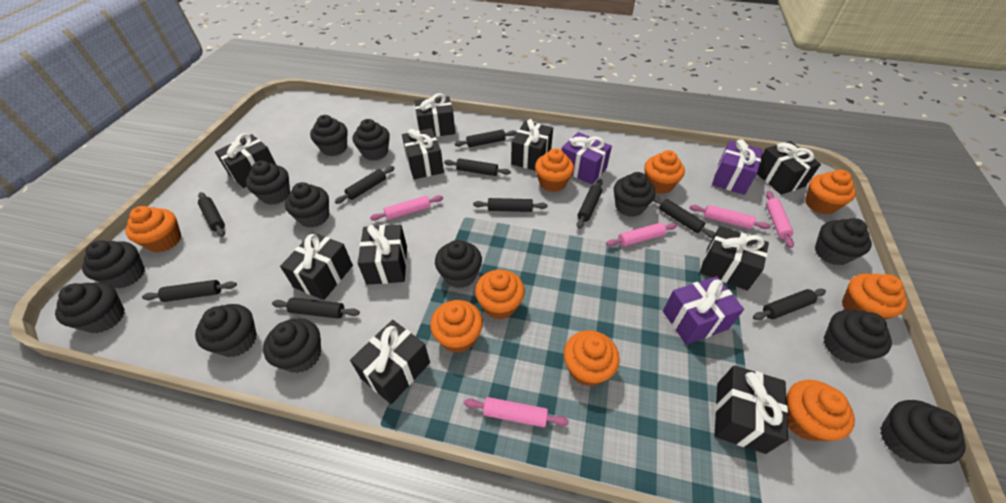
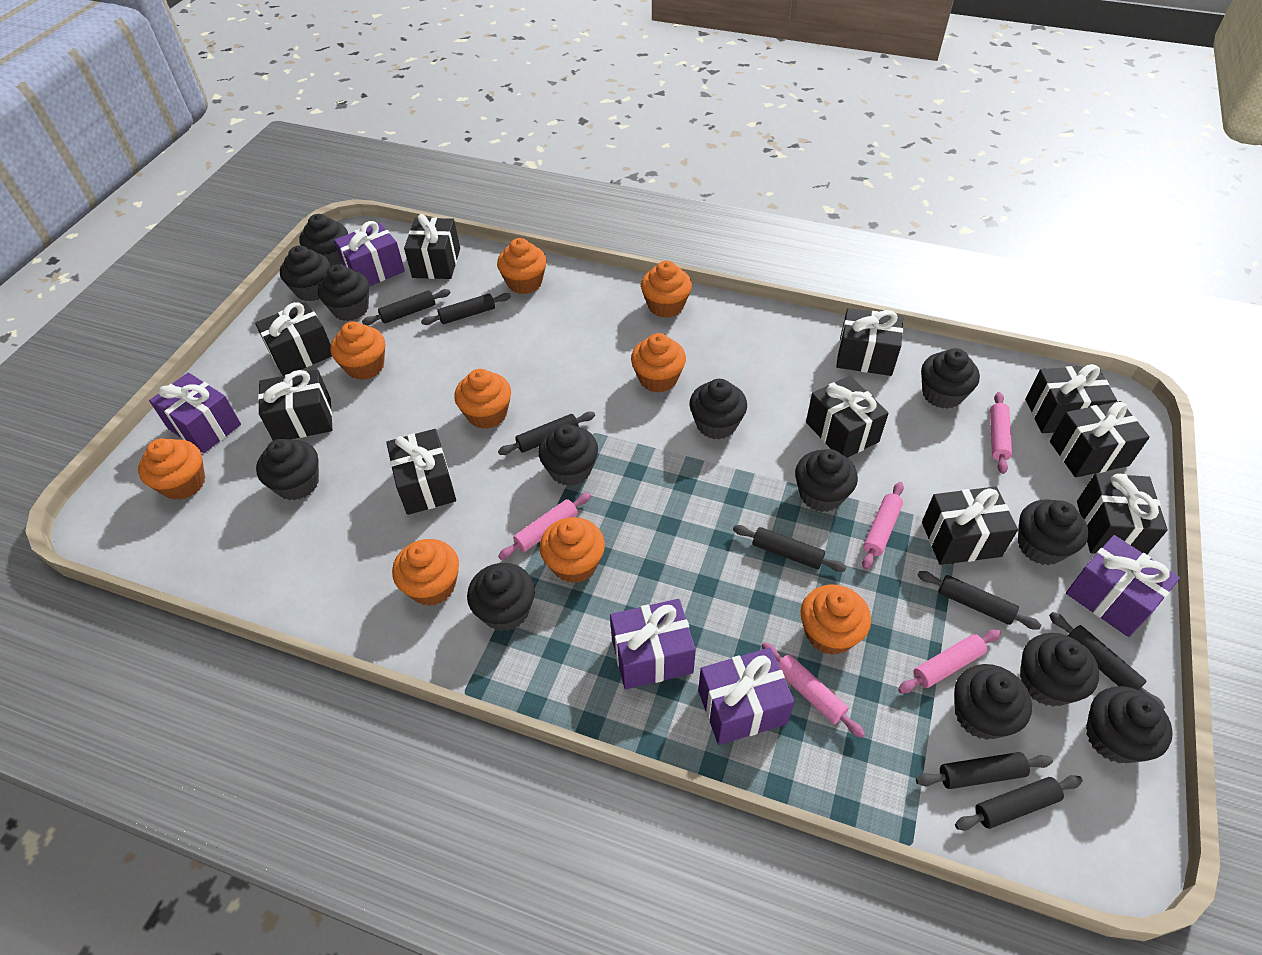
black rolling pin: 10 -> 8
purple gift: 3 -> 5

